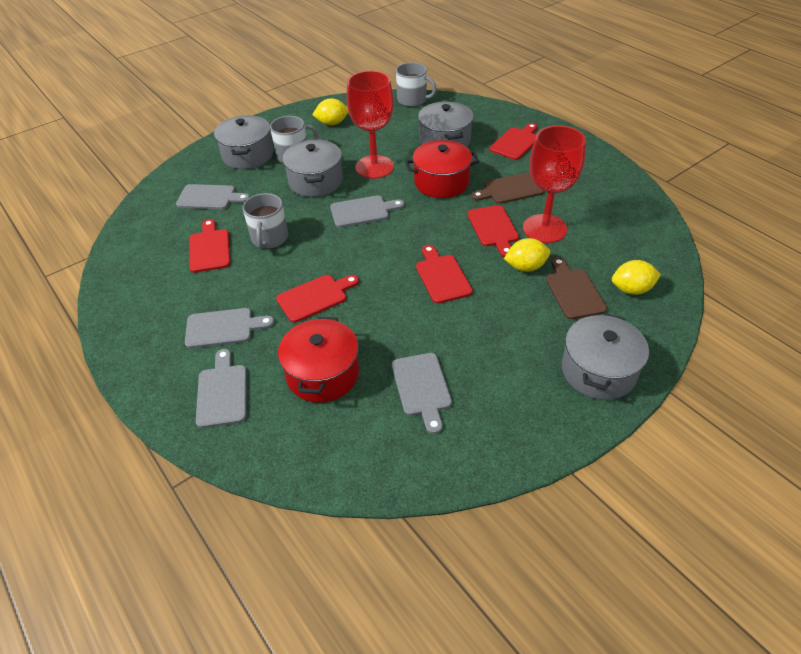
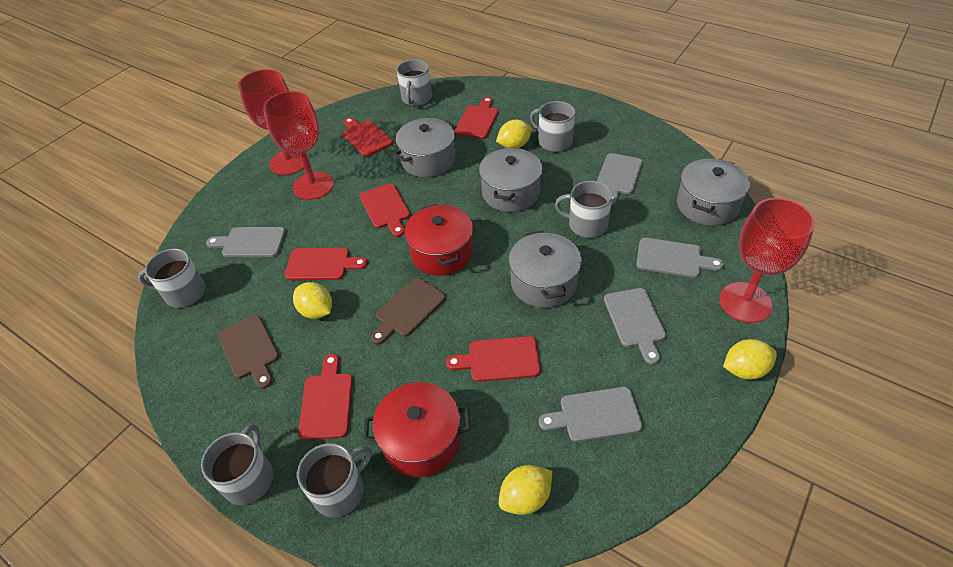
grey mug: 3 -> 6
red cutting board: 5 -> 6
red goblet: 2 -> 3
yellow lemon: 3 -> 4

